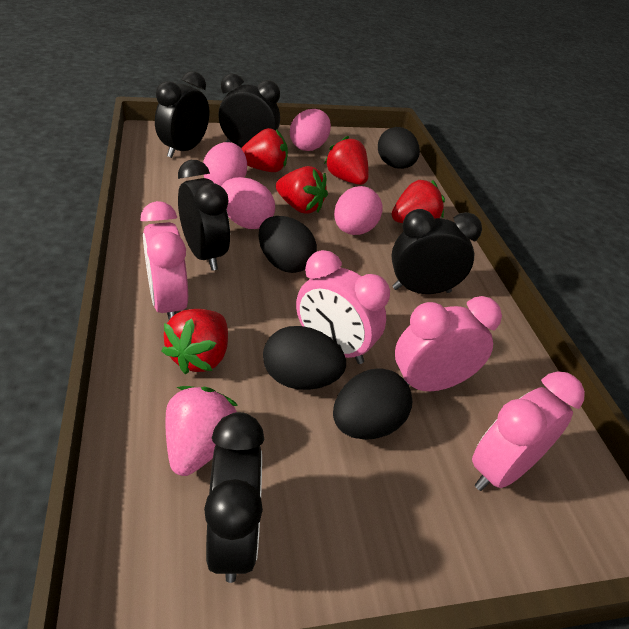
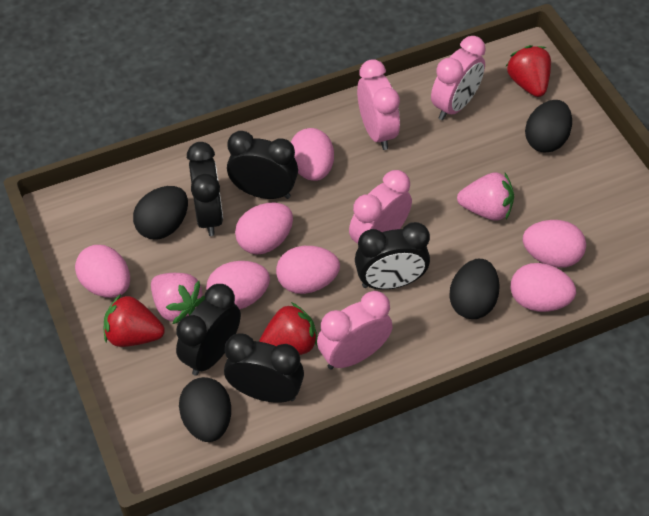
pink egg: 4 -> 7
pink strawberry: 1 -> 2
red strawberry: 5 -> 3

